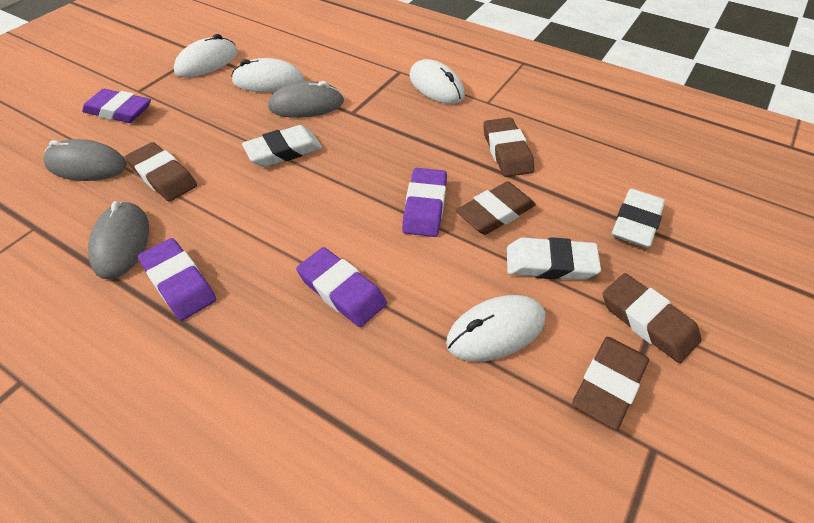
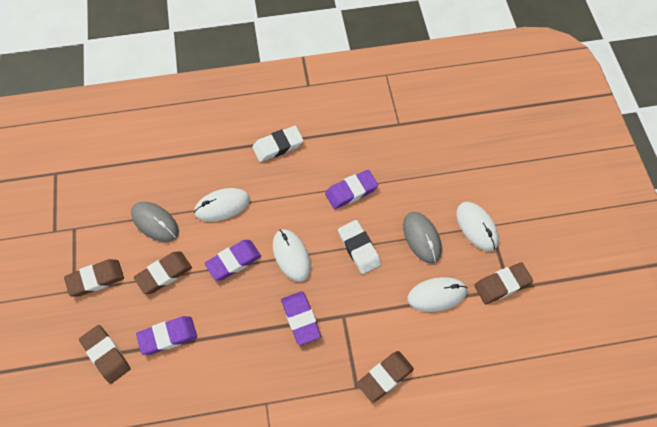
grey mouse: 3 -> 2
white eraser: 3 -> 2

